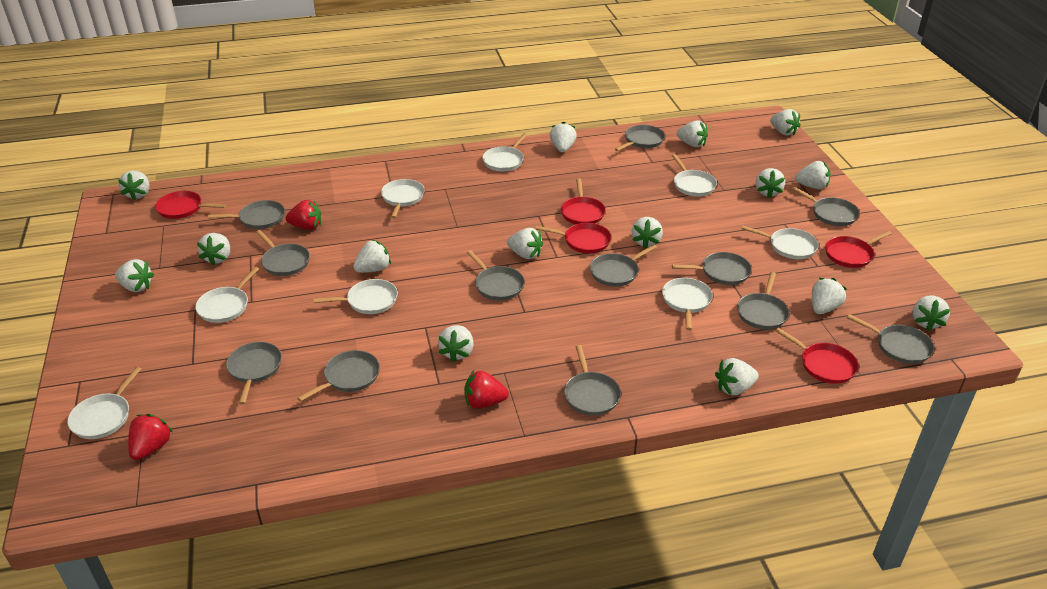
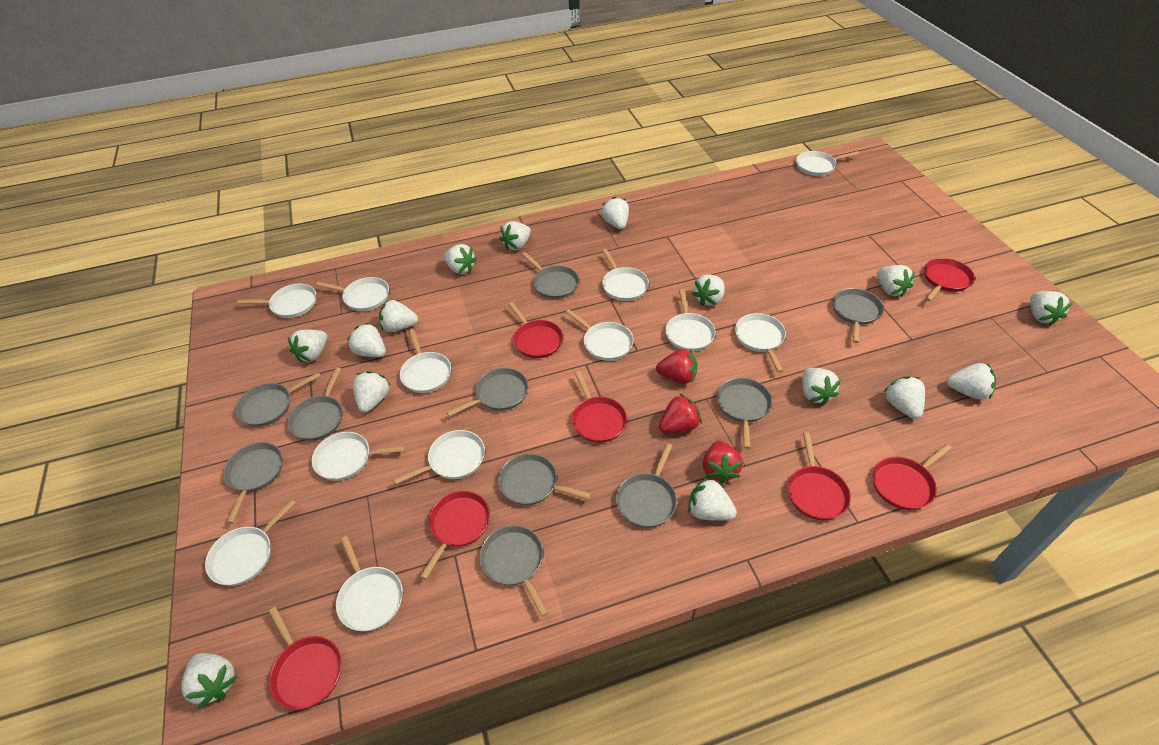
grey pan: 12 -> 10
red pan: 5 -> 7
white pan: 8 -> 12

